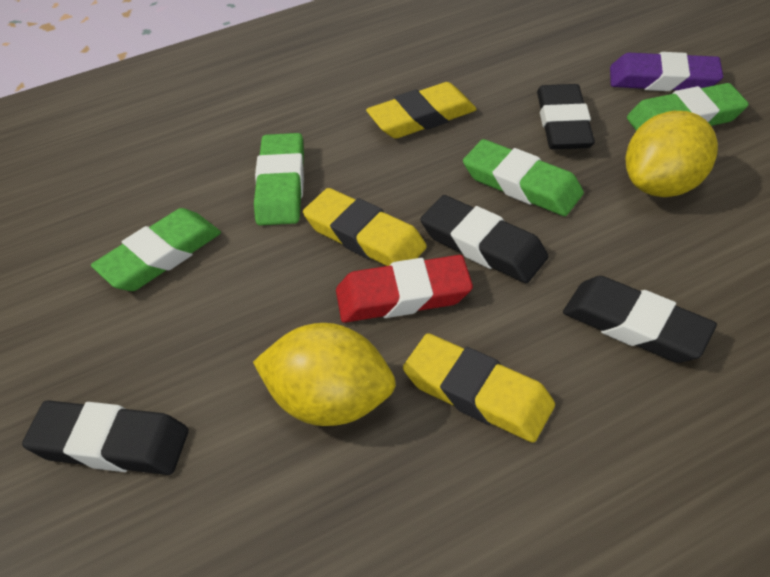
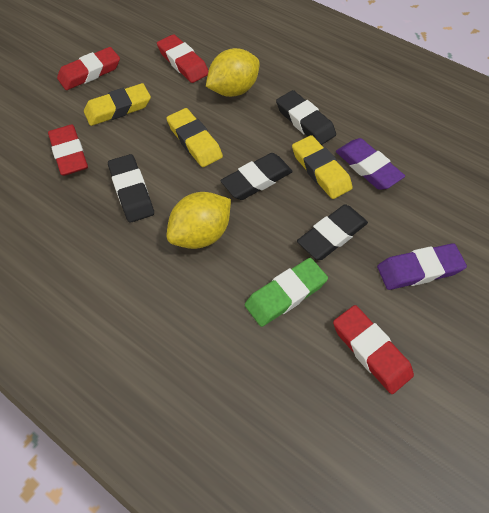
green eraser: 4 -> 1
purple eraser: 1 -> 2
red eraser: 1 -> 4

